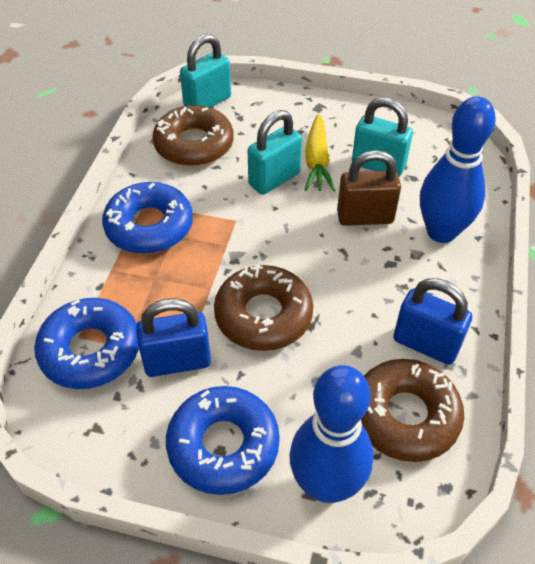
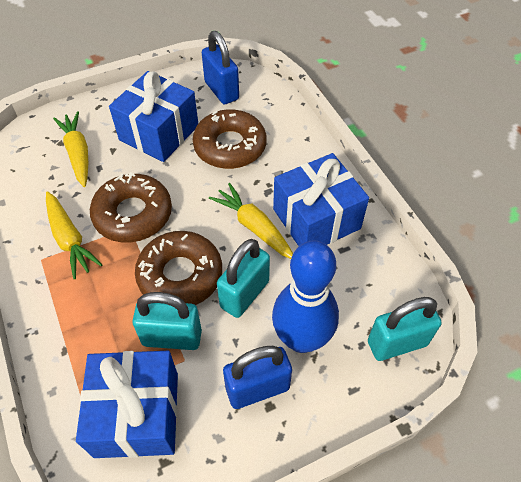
blue bowling pin: 2 -> 1
blue donut: 3 -> 0
blue gift: 0 -> 3
brown padlock: 1 -> 0
yellow carrot: 1 -> 3

